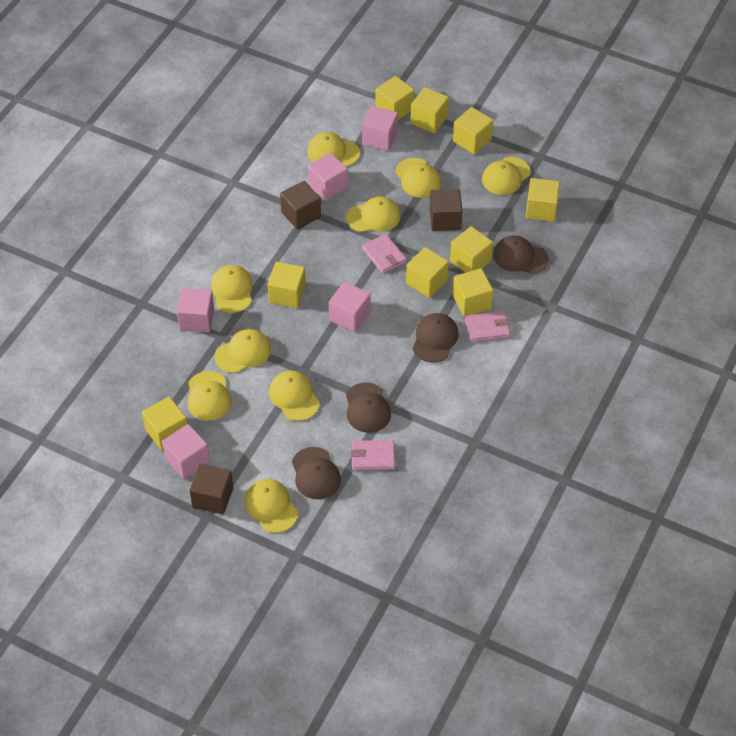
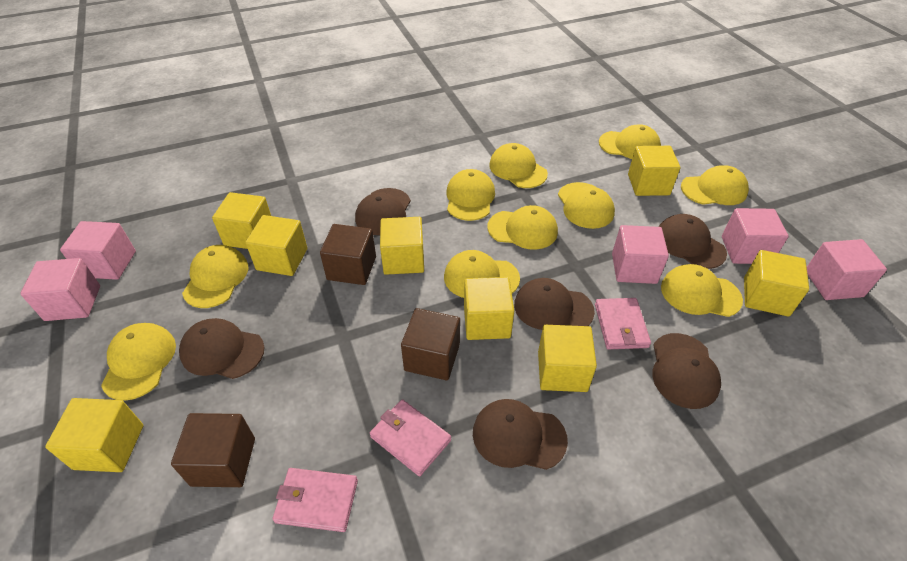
brown cap: 4 -> 6
yellow cap: 9 -> 10
yellow cube: 9 -> 8

